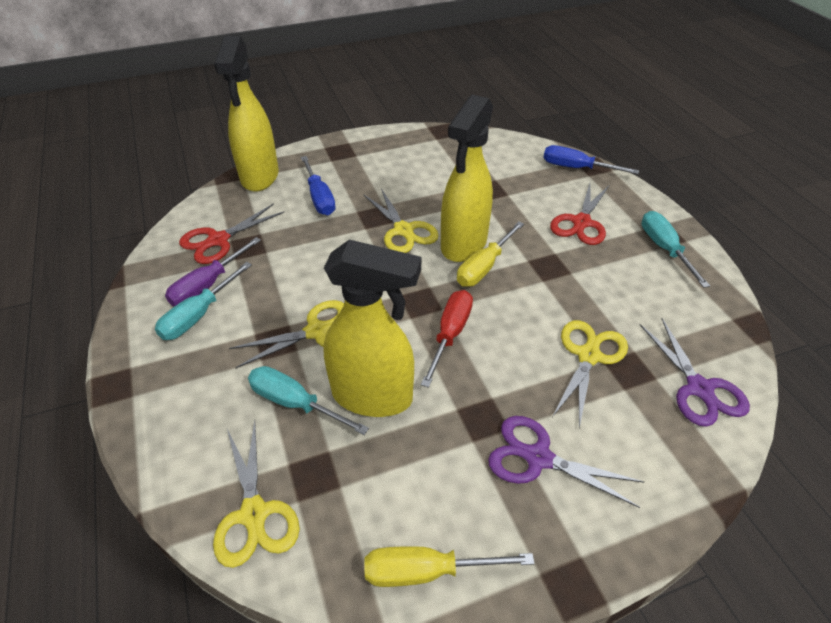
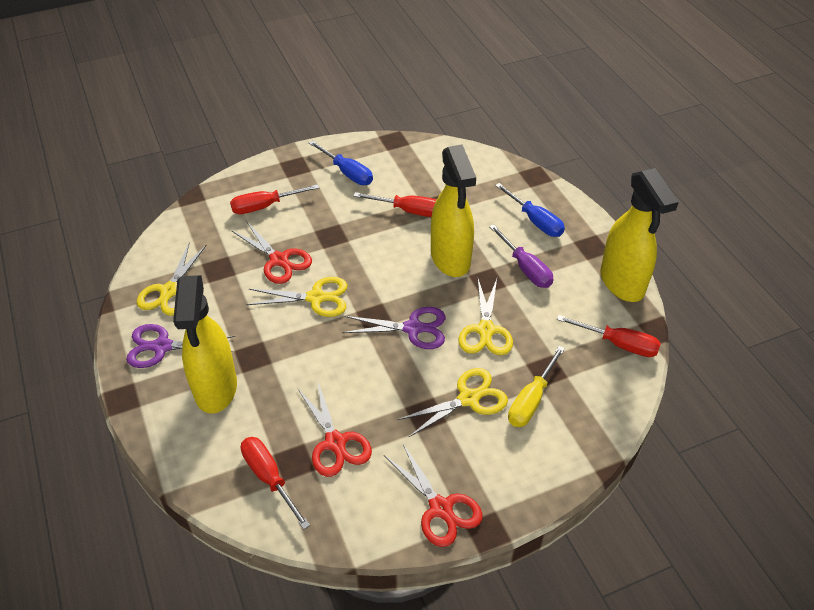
red scissors: 2 -> 3
red screwdriver: 1 -> 4
turquoise screwdriver: 3 -> 0
yellow screwdriver: 2 -> 1

